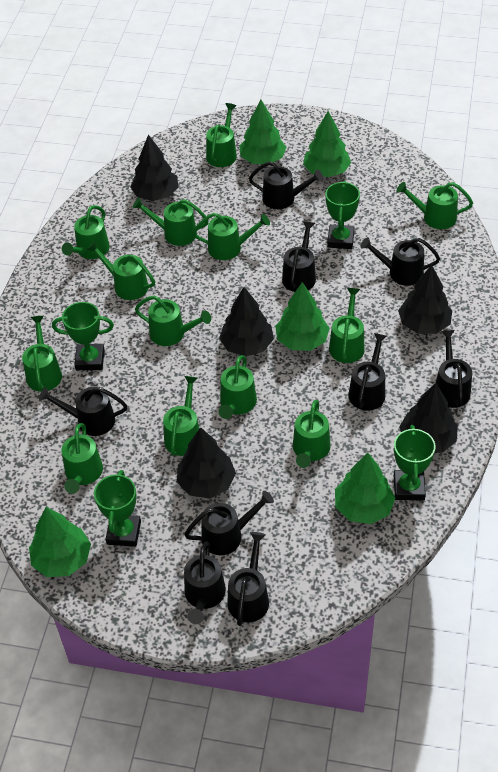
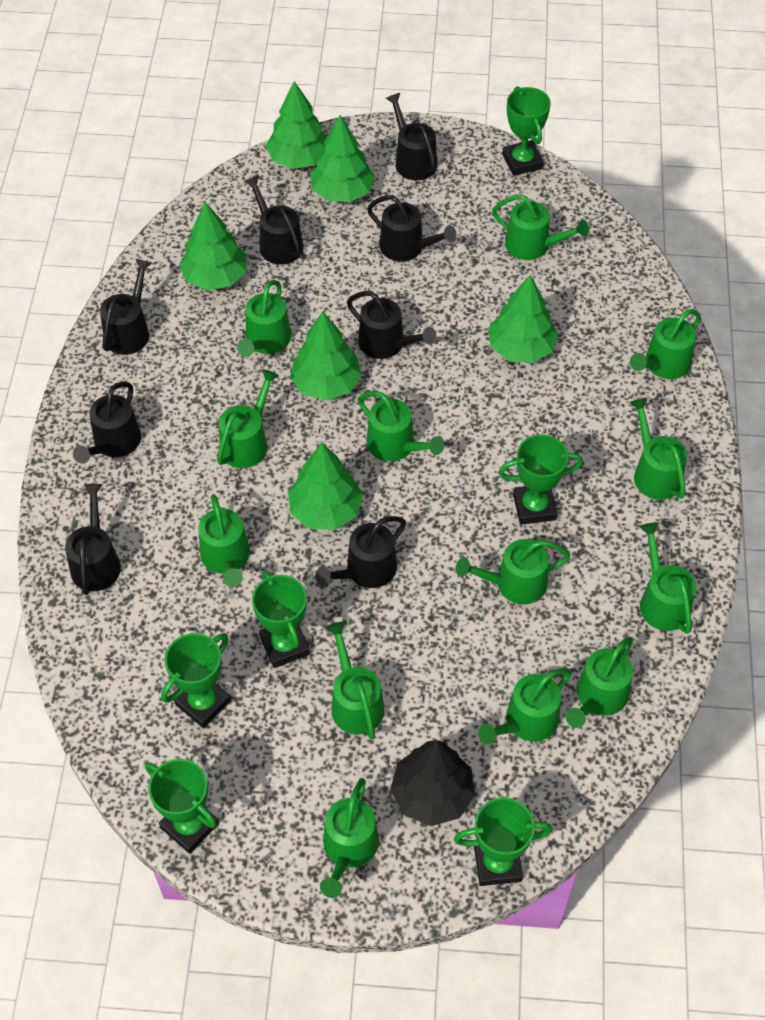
black tree: 5 -> 1
black watering can: 9 -> 8
green tree: 5 -> 6
green trophy: 4 -> 6

